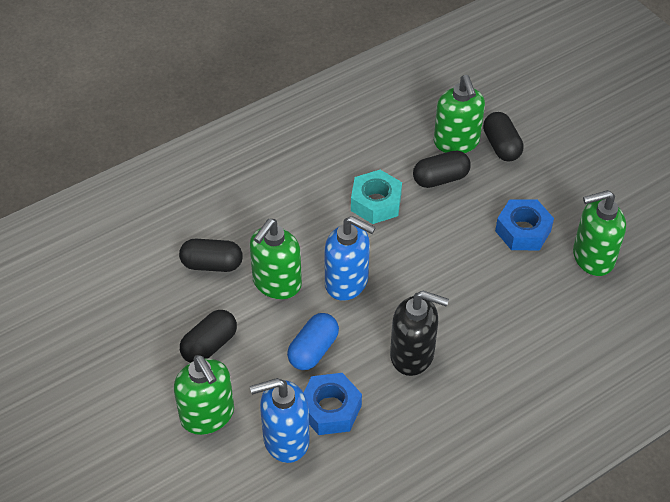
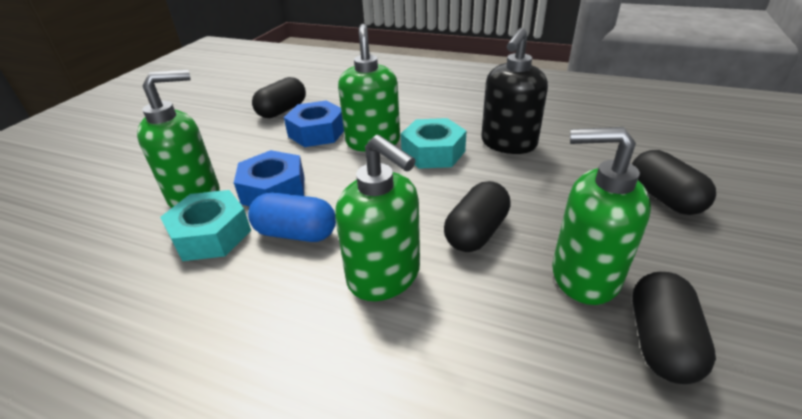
blue soap dispenser: 2 -> 0
turquoise nut: 1 -> 2

